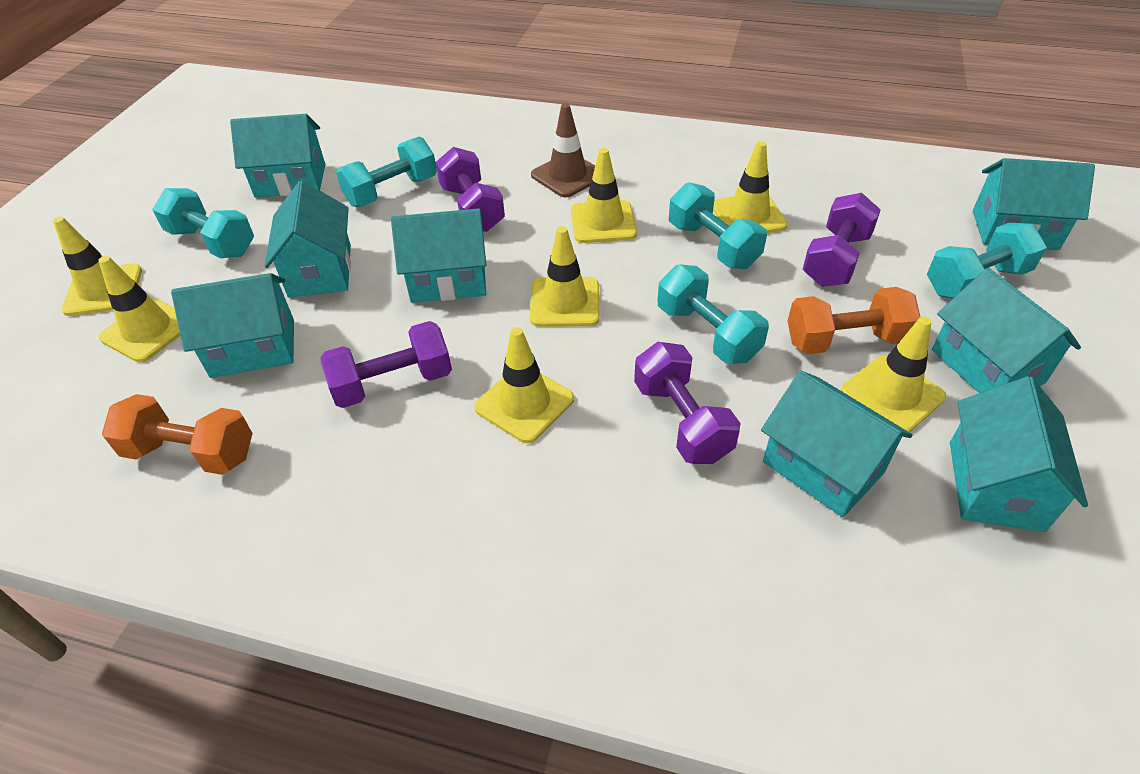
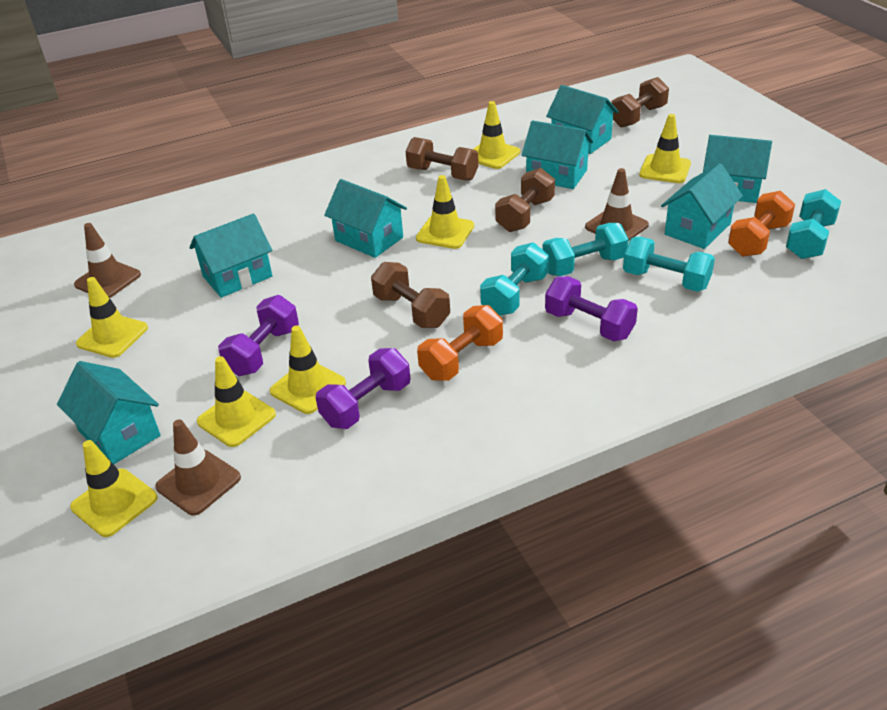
brown dumbbell: 0 -> 4
brown traffic cone: 1 -> 3
purple dumbbell: 4 -> 3
turquoise dumbbell: 5 -> 4
turquoise house: 8 -> 7

